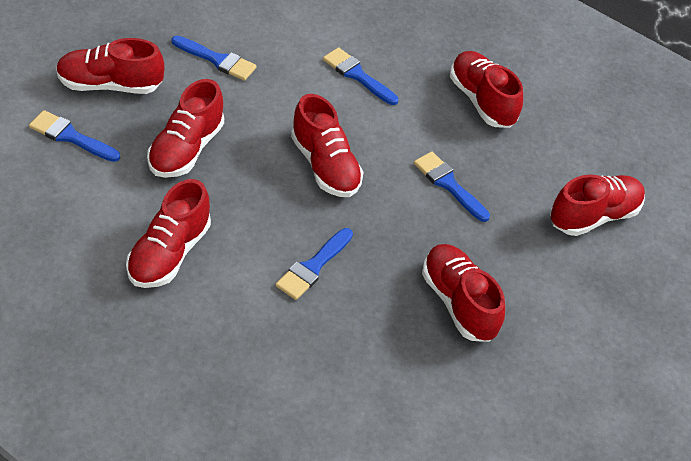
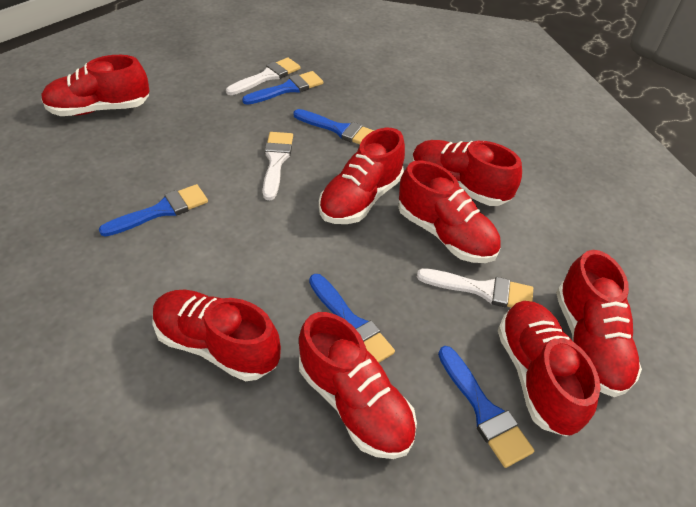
red shoe: 7 -> 8
white brush: 0 -> 3

